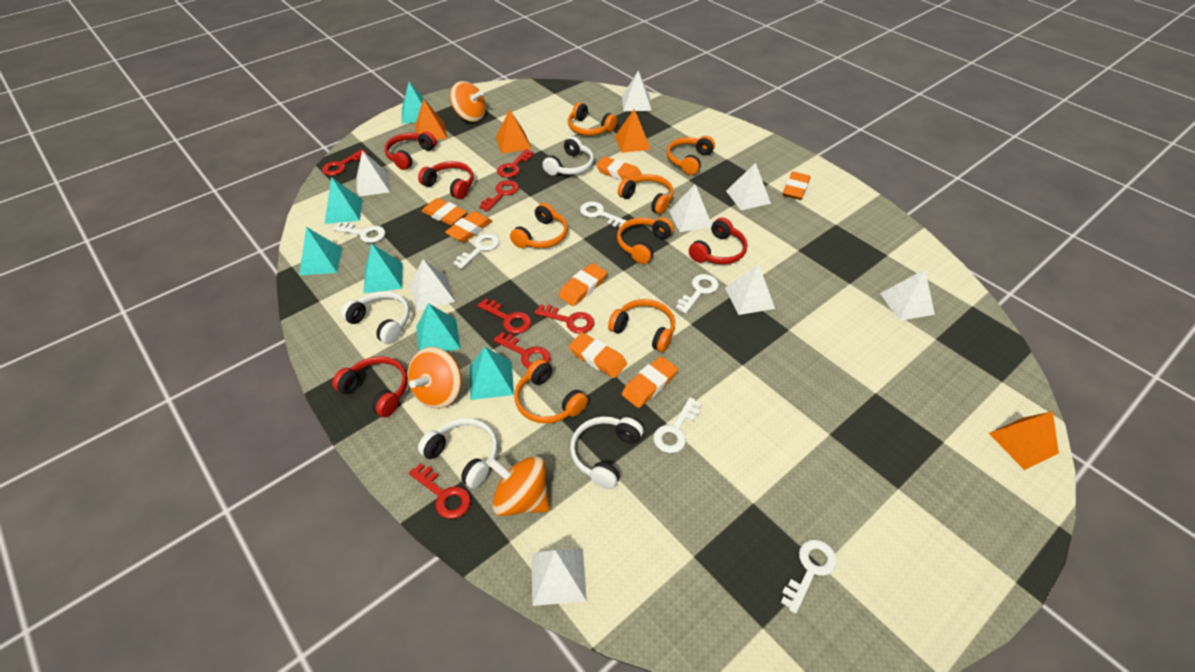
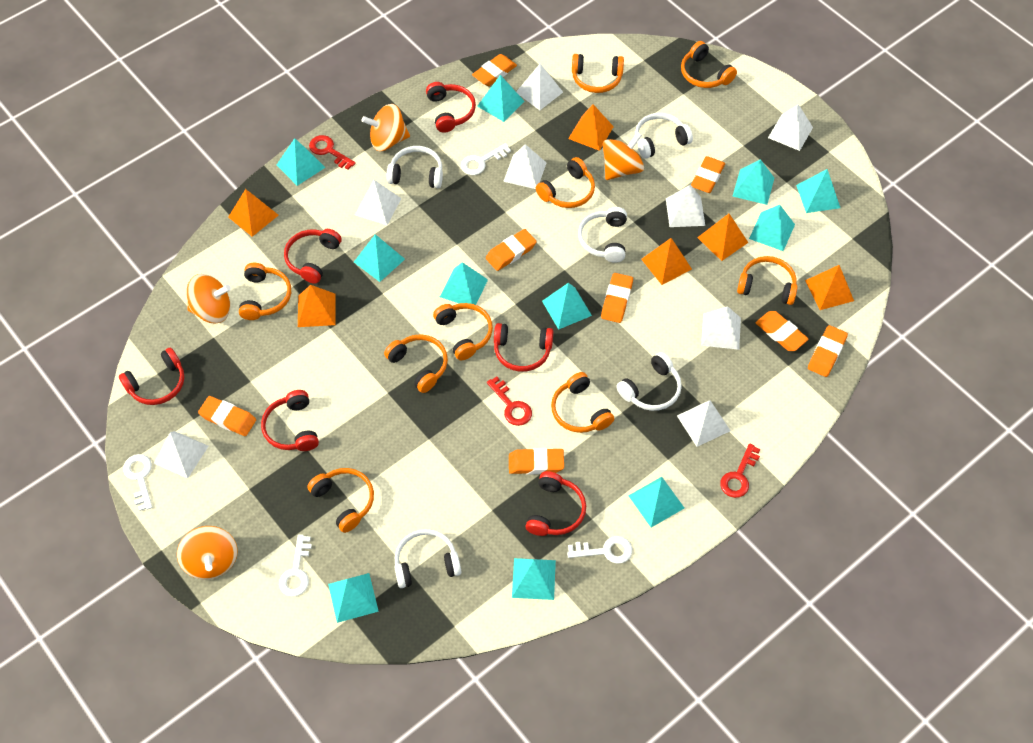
orange eraser: 7 -> 8
orange headphones: 7 -> 9
orange pyramid: 4 -> 6
orange spinning top: 3 -> 4
red headphones: 4 -> 6
red key: 7 -> 3
turquoise pyramid: 6 -> 11
white headphones: 4 -> 5
white key: 6 -> 4

